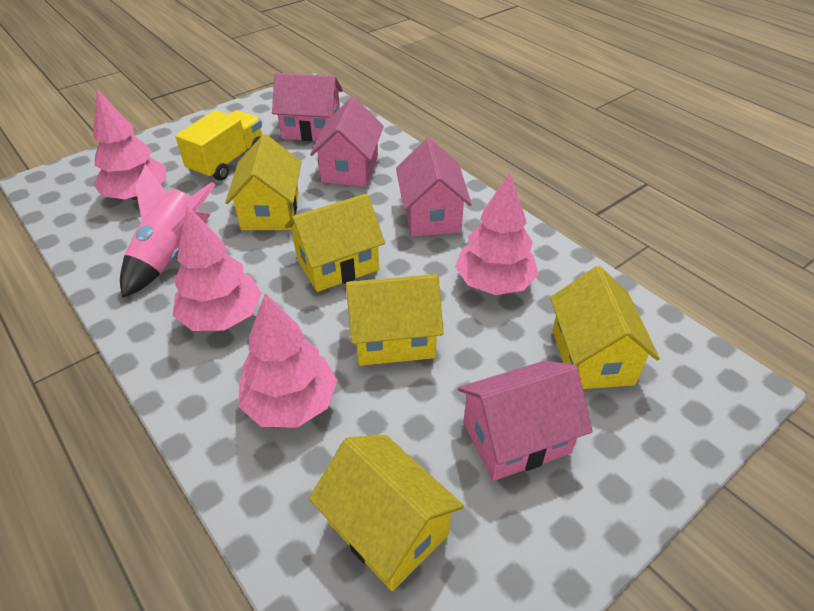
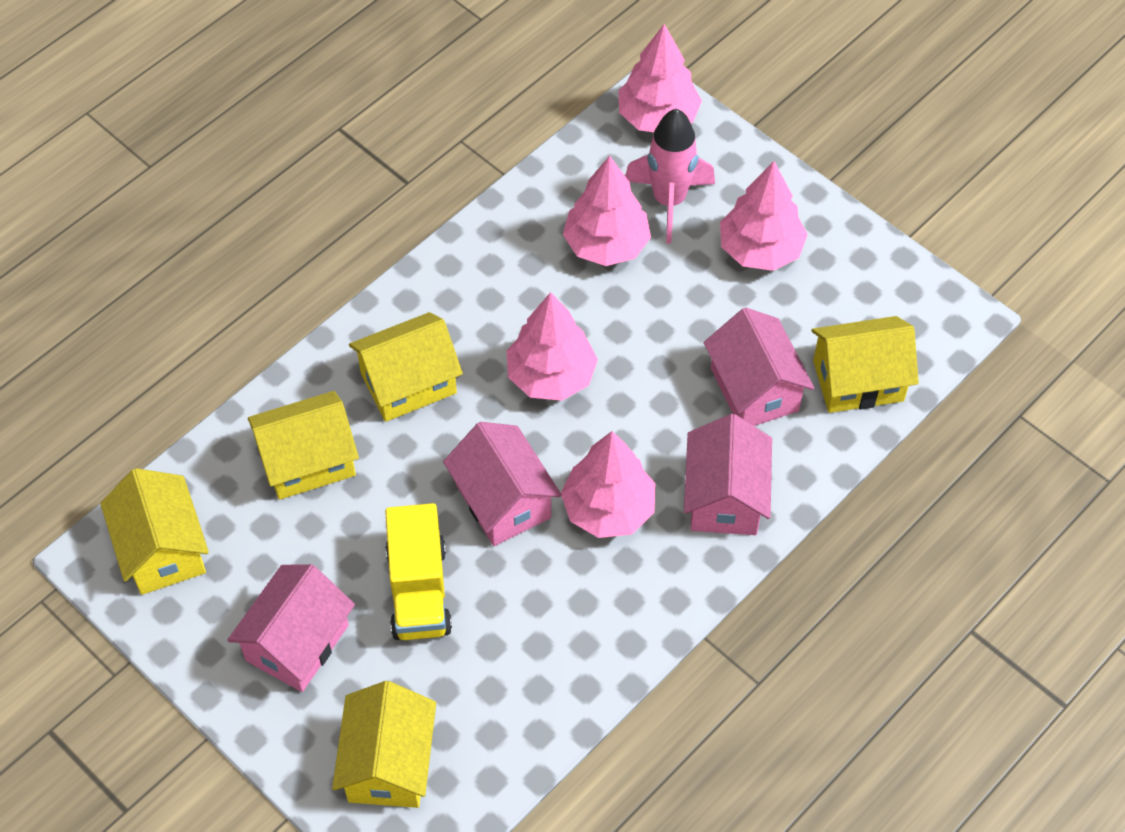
pink tree: 4 -> 5

